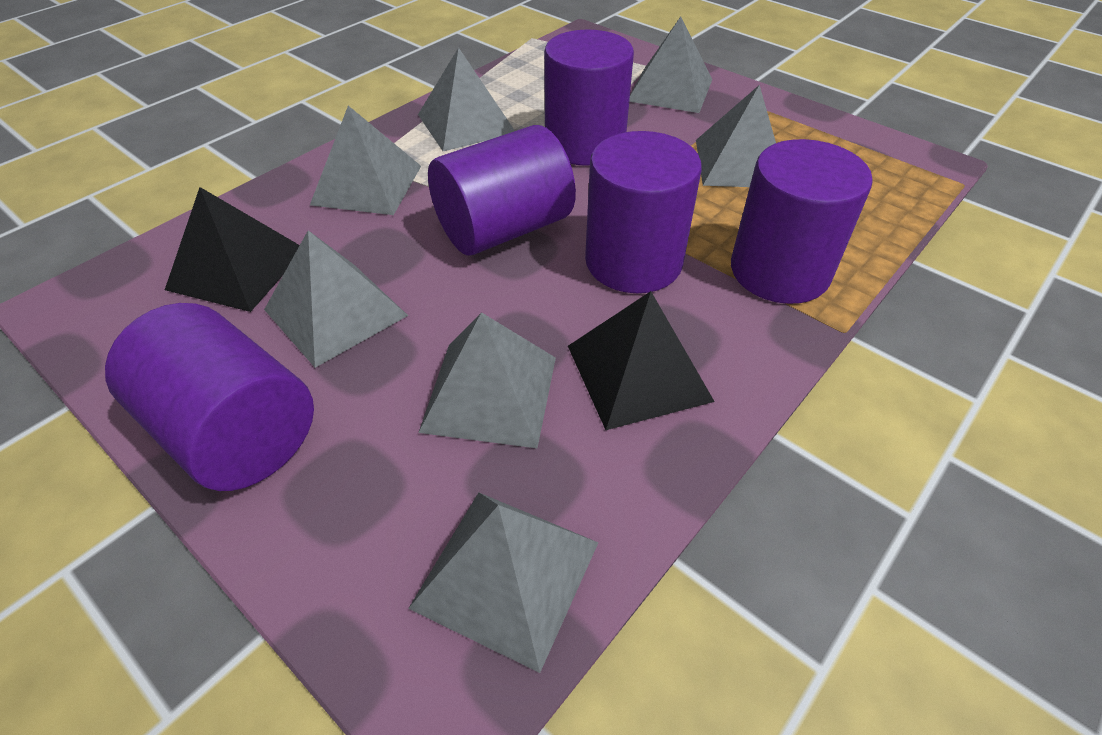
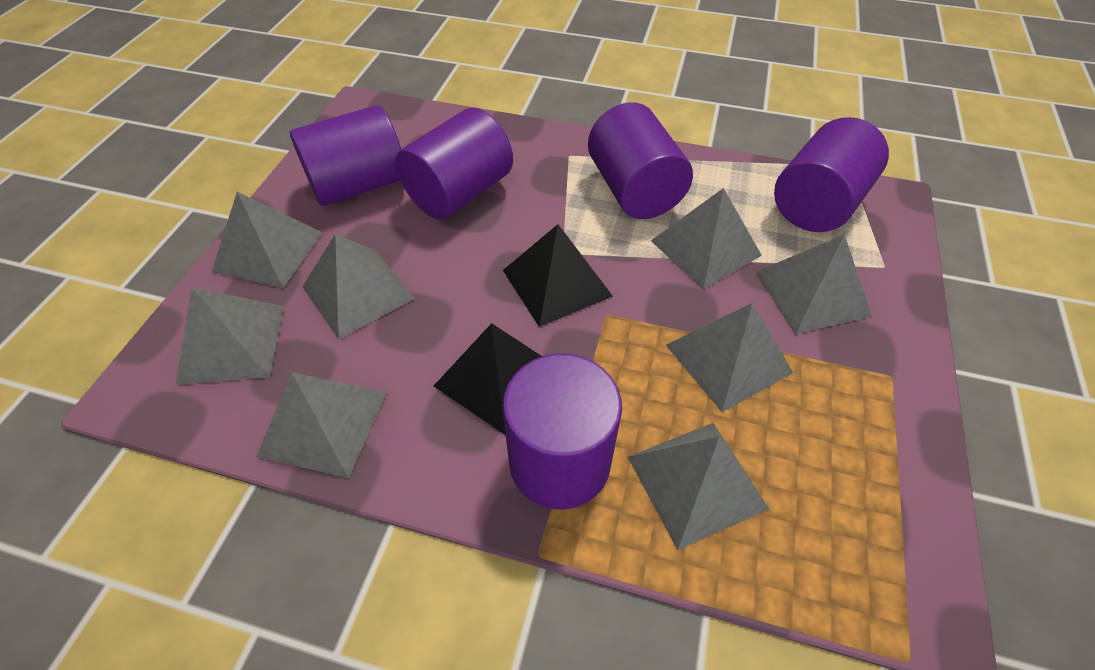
grey pyramid: 7 -> 8

